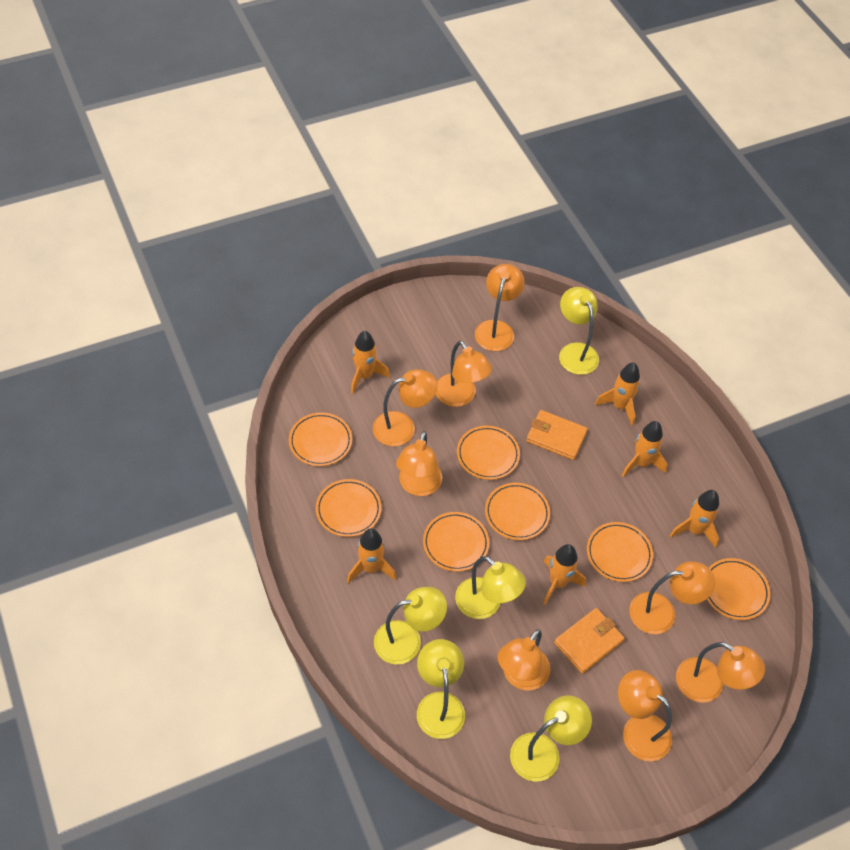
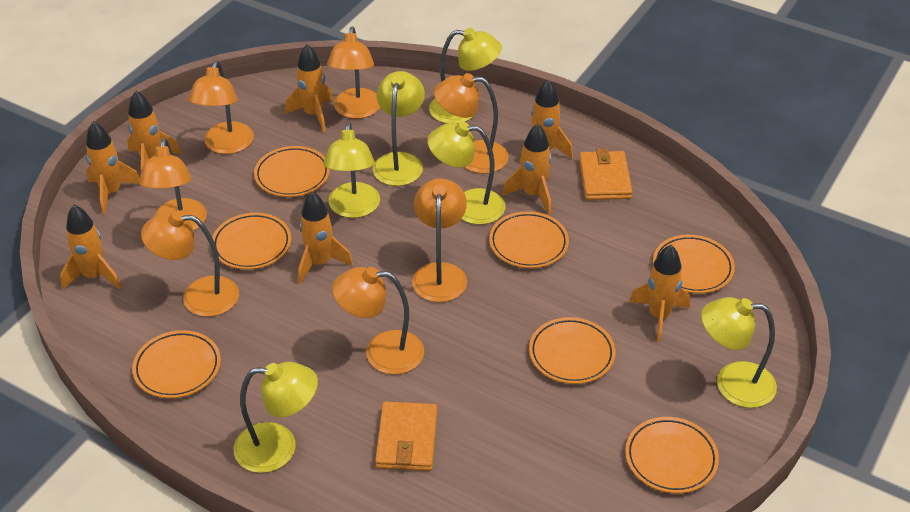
orange lamp: 8 -> 7
orange rocket: 6 -> 8
yellow lamp: 5 -> 6

